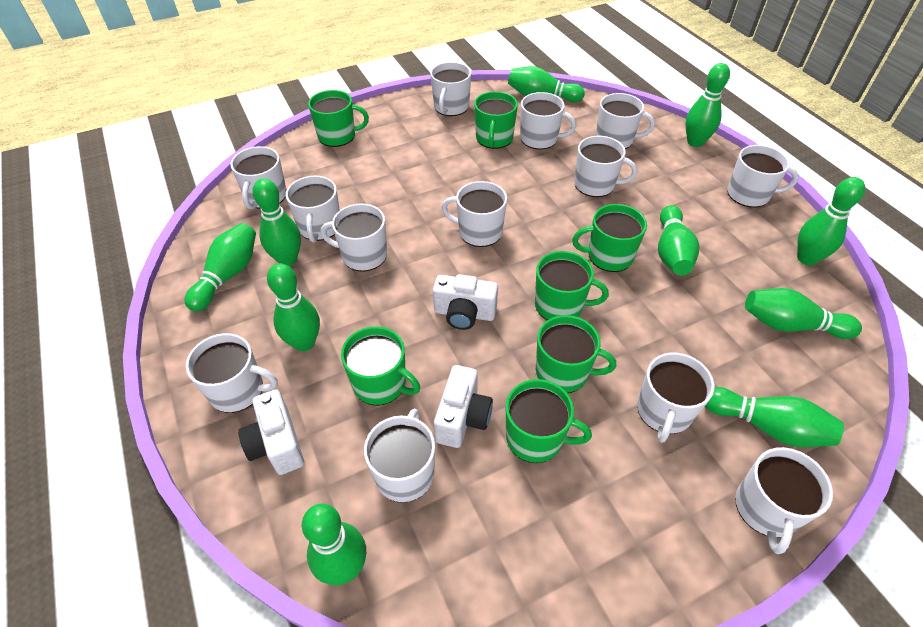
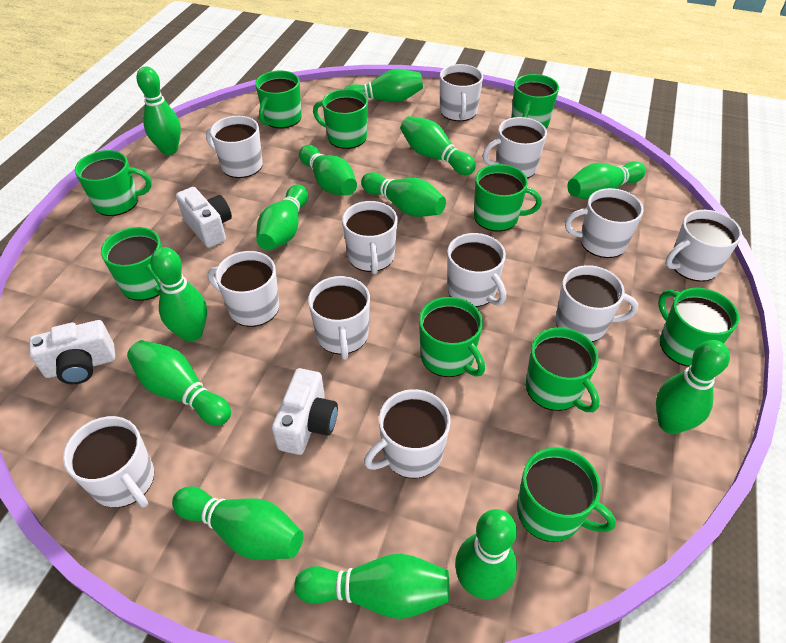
green bowling pin: 10 -> 13
green mug: 7 -> 10
white mug: 13 -> 12

